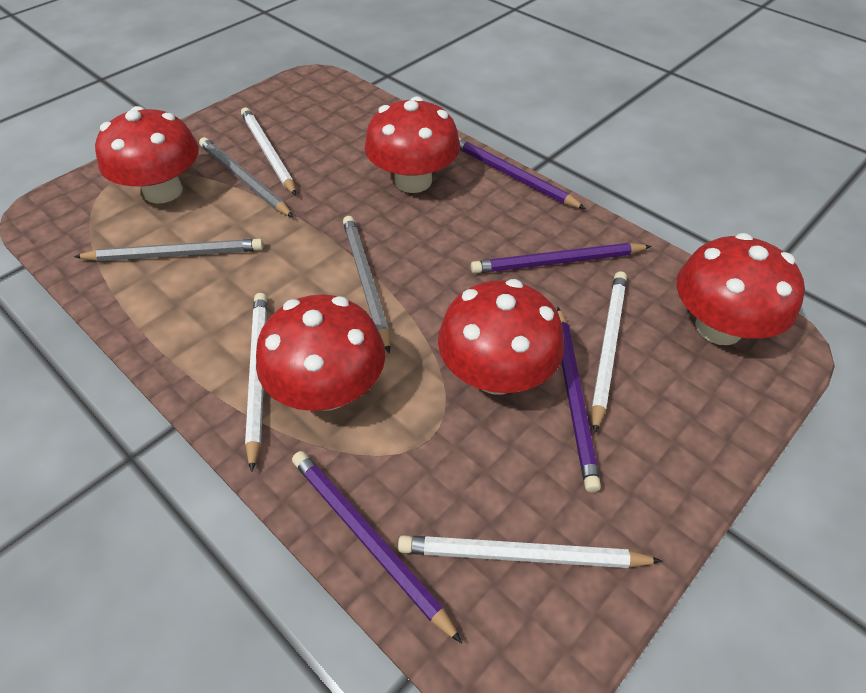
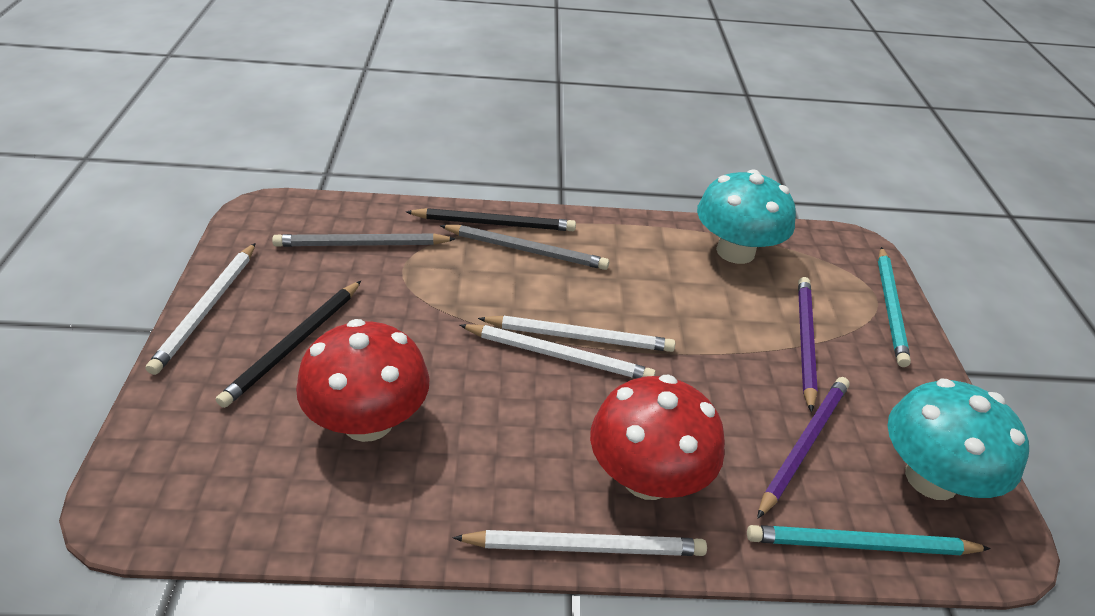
black pencil: 0 -> 2
grey pencil: 3 -> 2
purple pencil: 4 -> 2
red mushroom: 5 -> 2
turquoise mushroom: 0 -> 2
turquoise pencil: 0 -> 2

